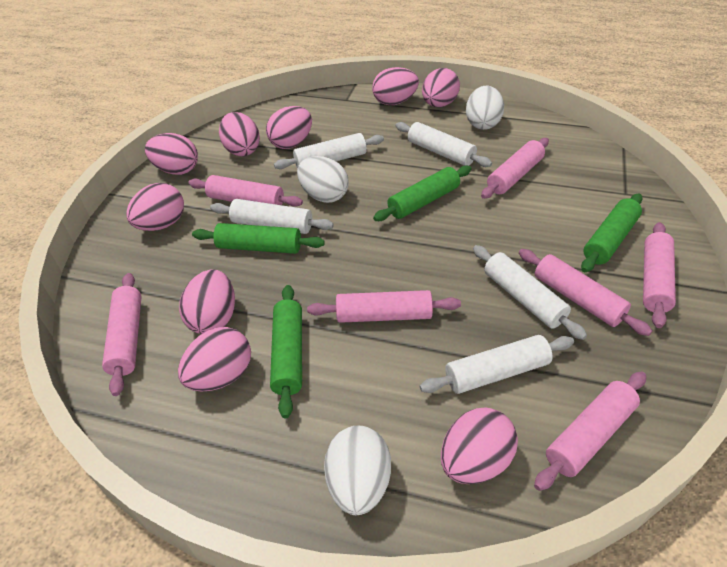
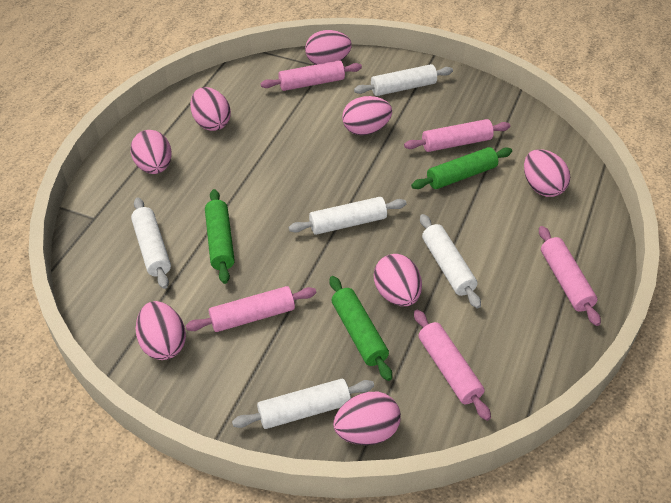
green rolling pin: 4 -> 3
pink egg: 9 -> 8
pink rolling pin: 7 -> 5
white egg: 3 -> 0

